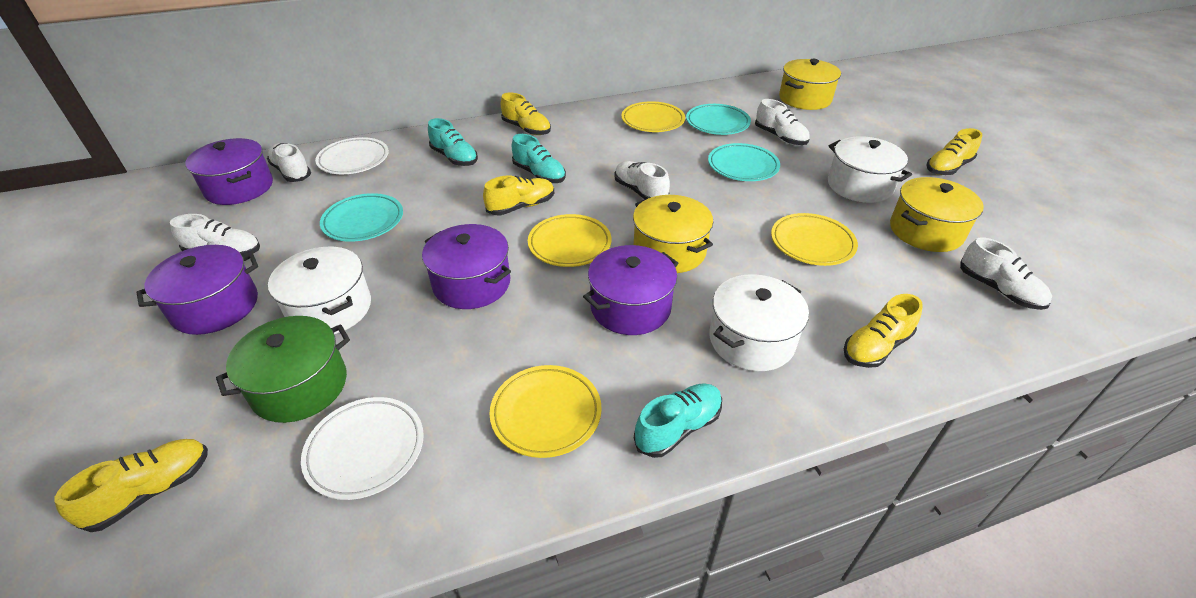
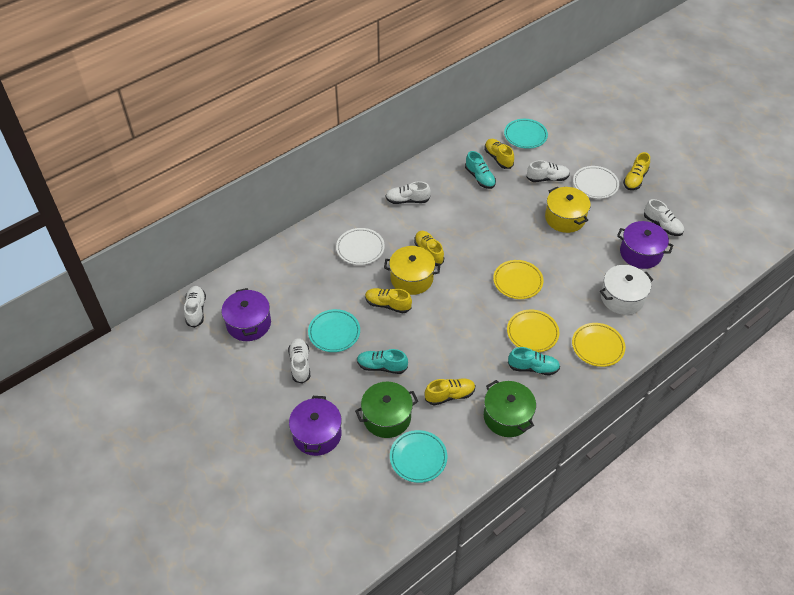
green pot: 1 -> 2
purple pot: 4 -> 3
white pot: 3 -> 1
yellow plate: 4 -> 3
yellow pot: 3 -> 2

